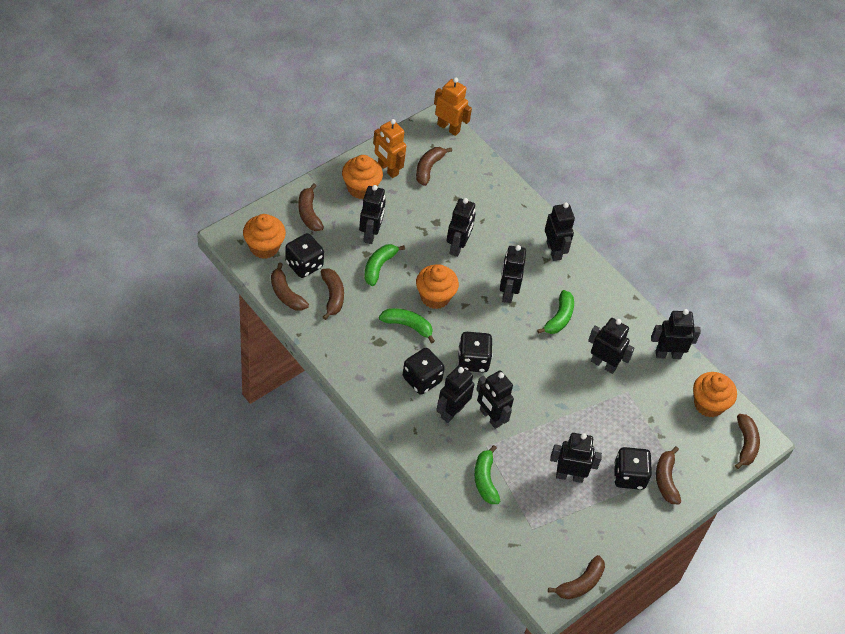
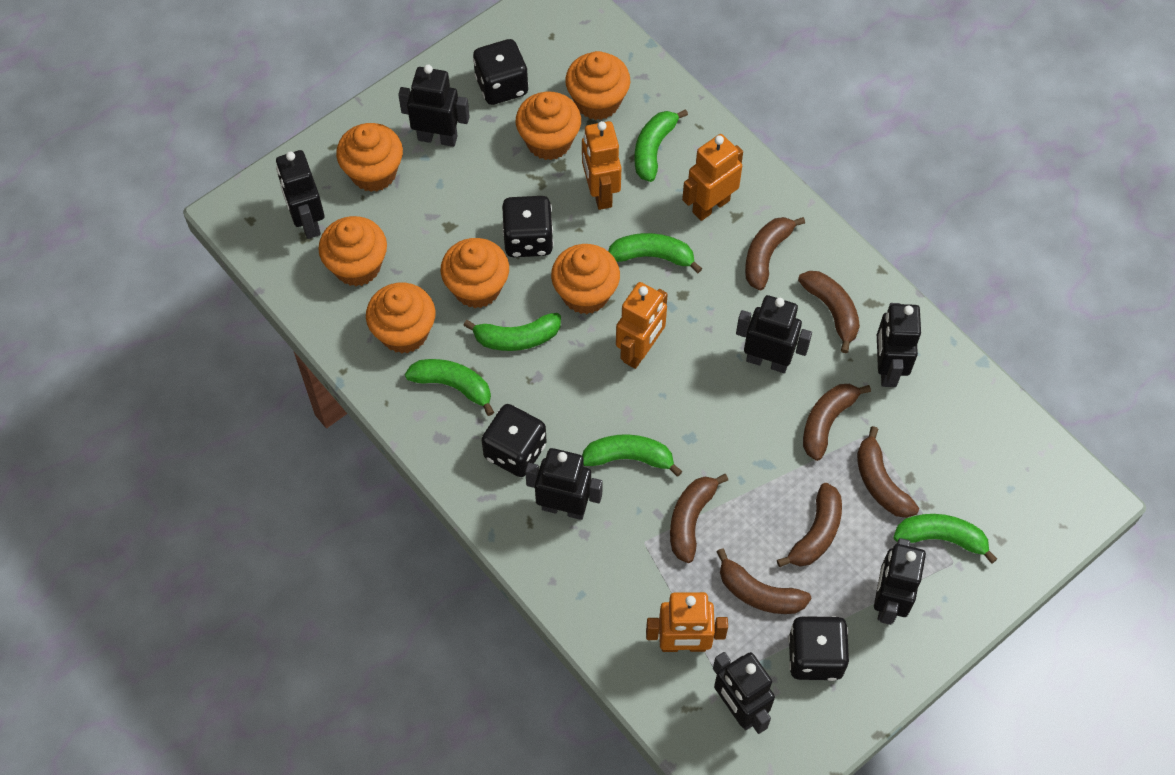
black robot: 9 -> 7
green banana: 4 -> 6
orange cupcake: 4 -> 7
orange robot: 2 -> 4

